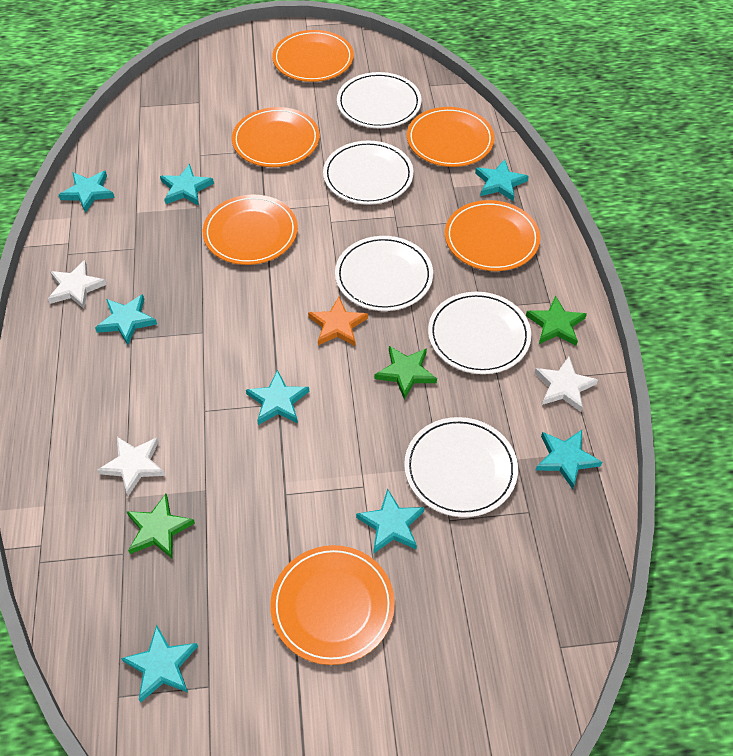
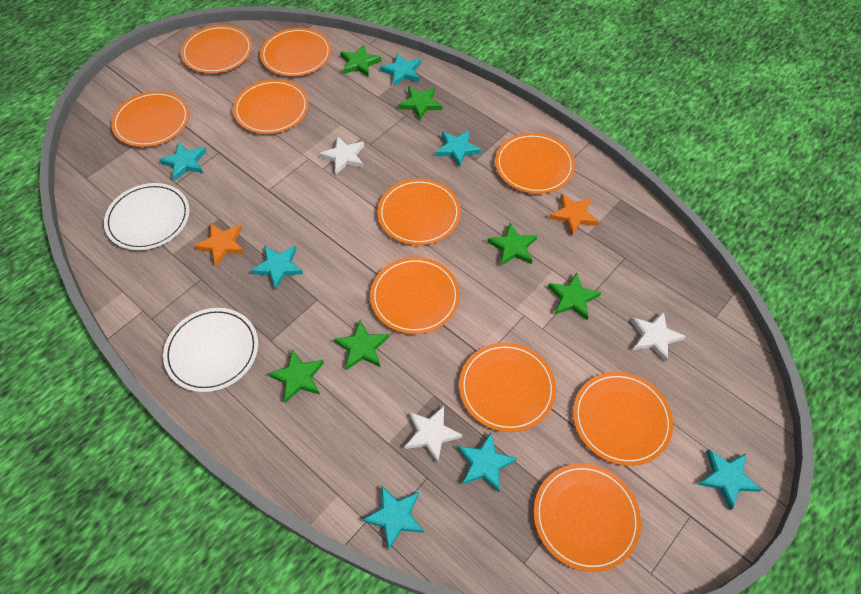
green star: 3 -> 6
orange plate: 6 -> 10
orange star: 1 -> 2
turquoise star: 8 -> 7
white plate: 5 -> 2

